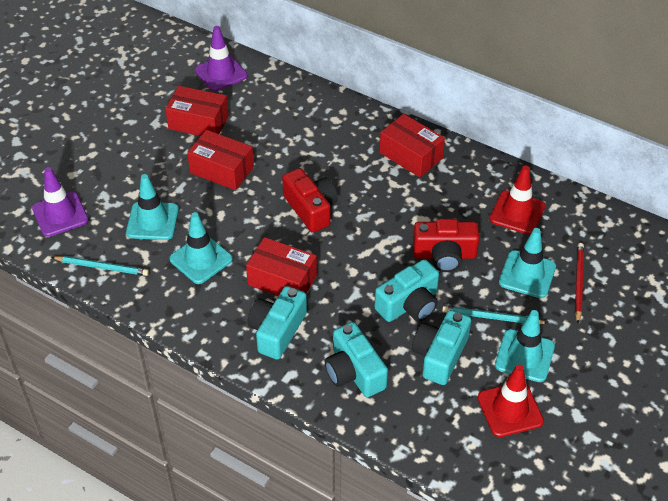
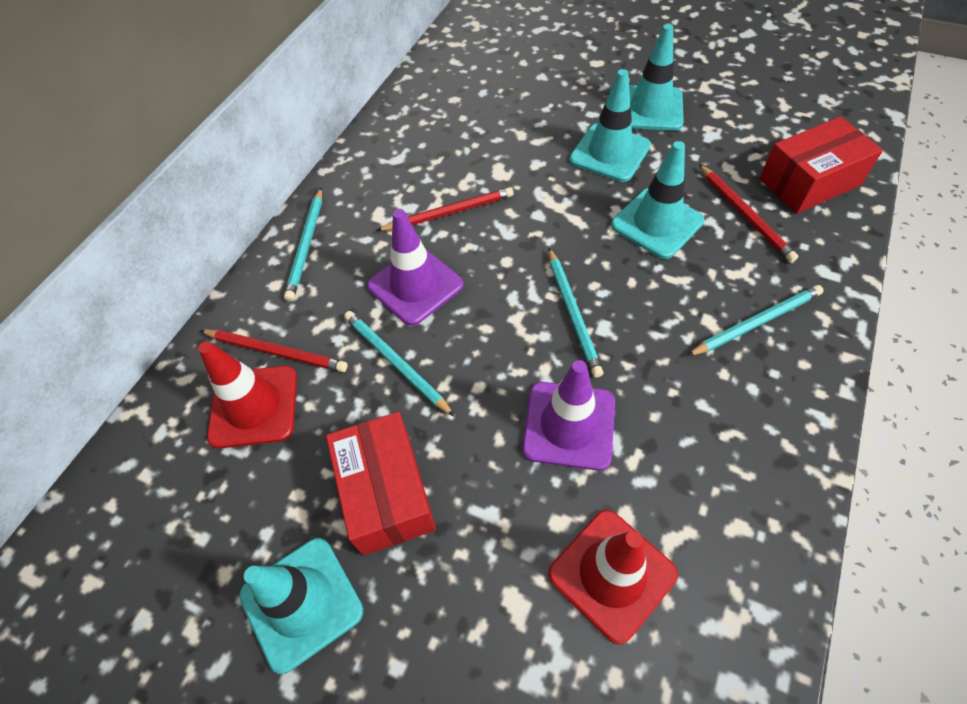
red box: 4 -> 2
red camera: 2 -> 0
red pencil: 1 -> 3
turquoise camera: 4 -> 0
turquoise pencil: 2 -> 4

